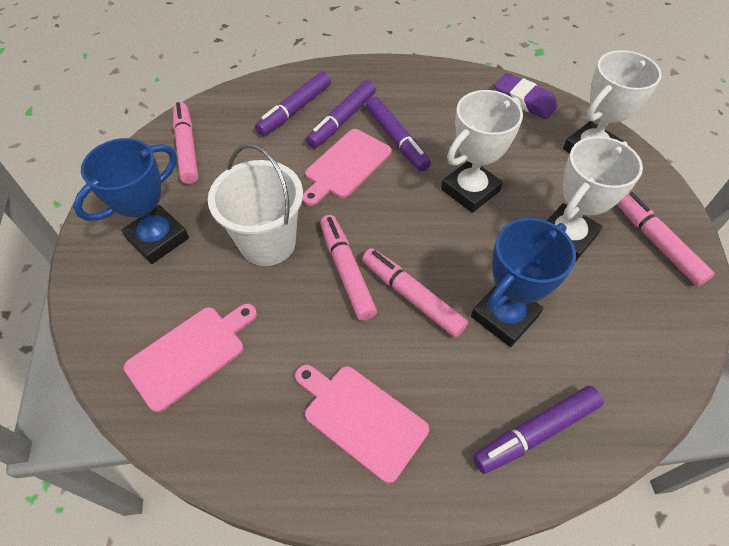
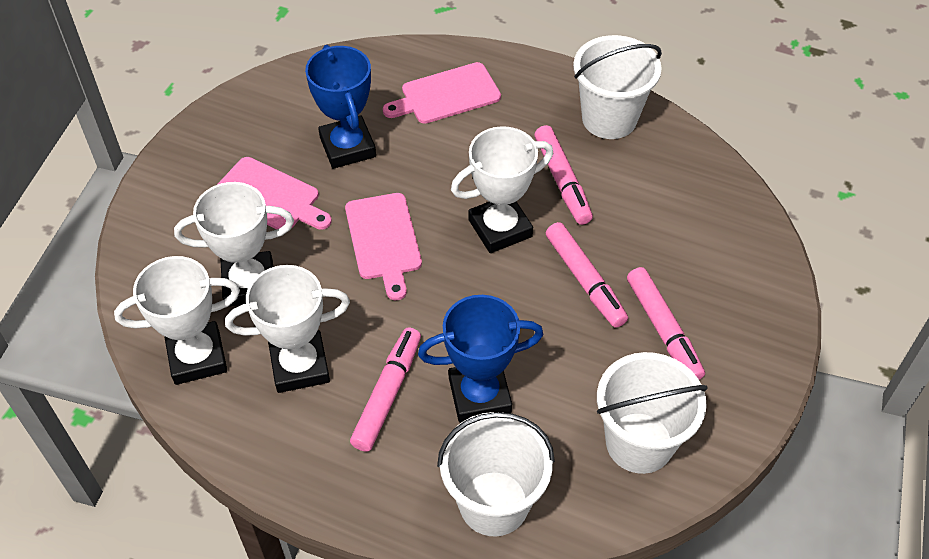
purple eraser: 1 -> 0
purple marker: 4 -> 0
white bucket: 1 -> 3
white trophy: 3 -> 4

